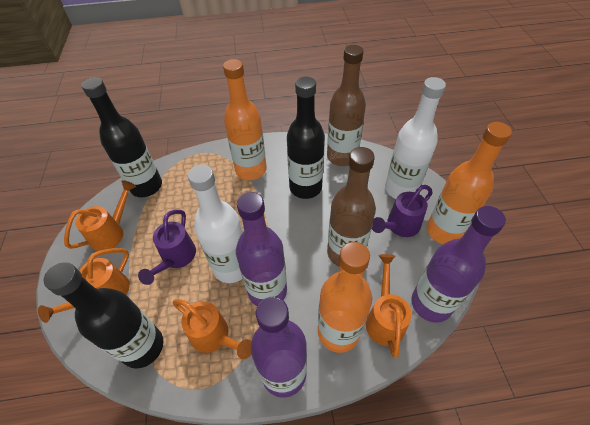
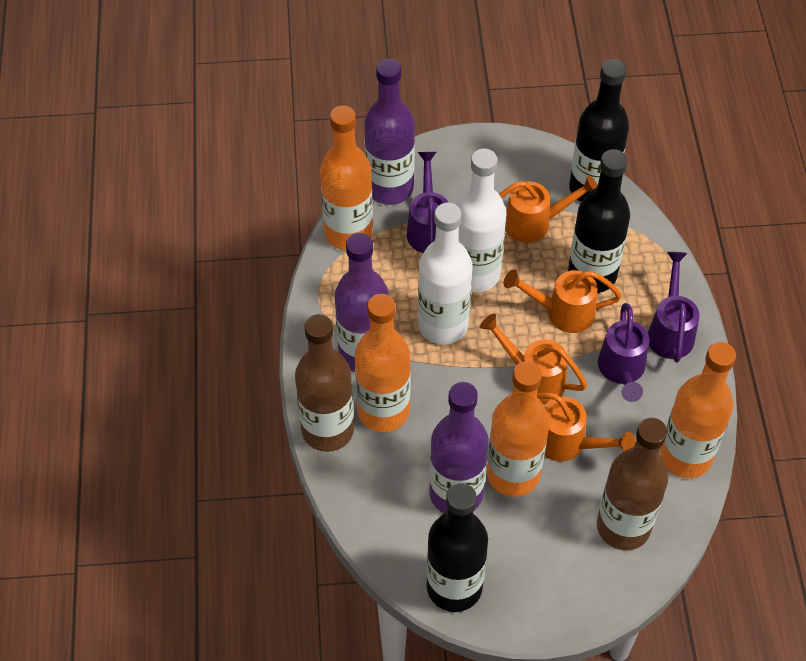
orange bottle: 3 -> 4
purple watering can: 2 -> 3

